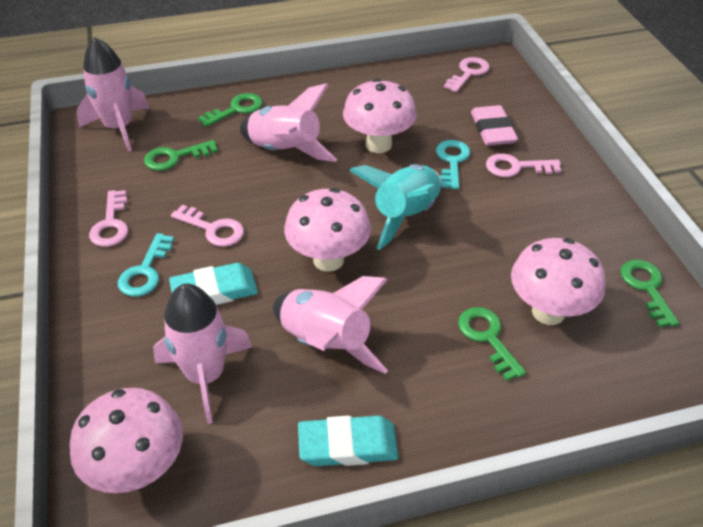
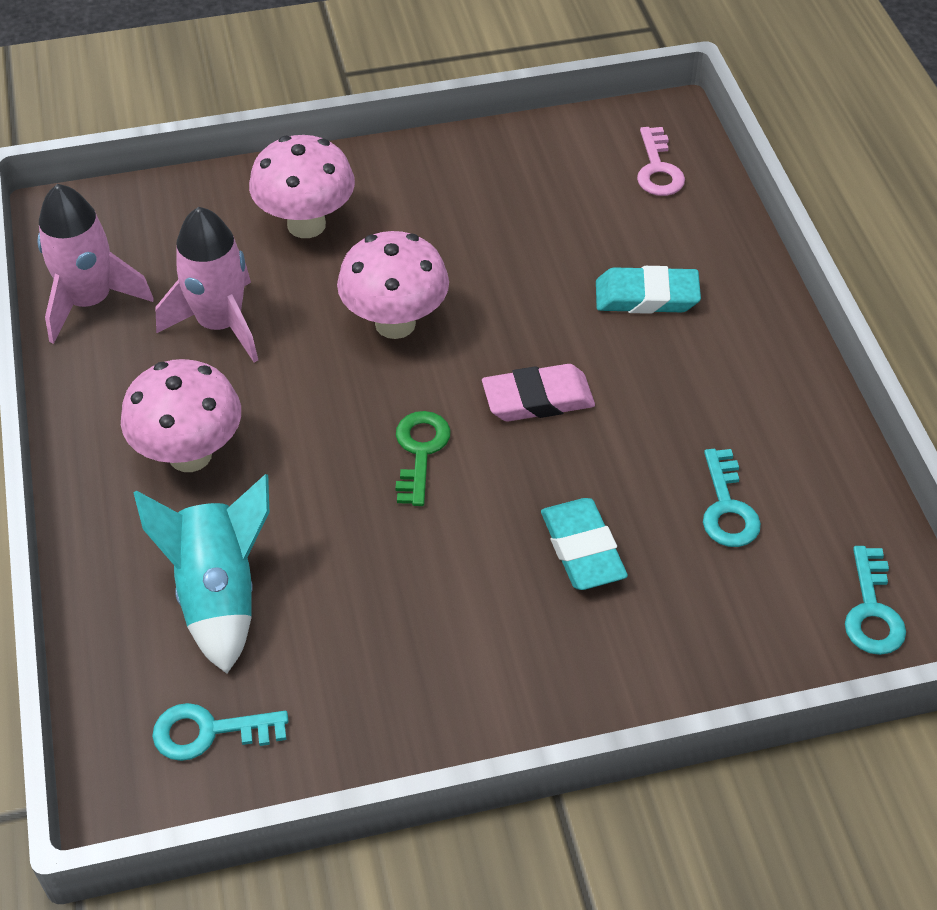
green key: 4 -> 1
pink key: 4 -> 1
pink mushroom: 4 -> 3
pink rocket: 4 -> 2
turquoise key: 2 -> 3

